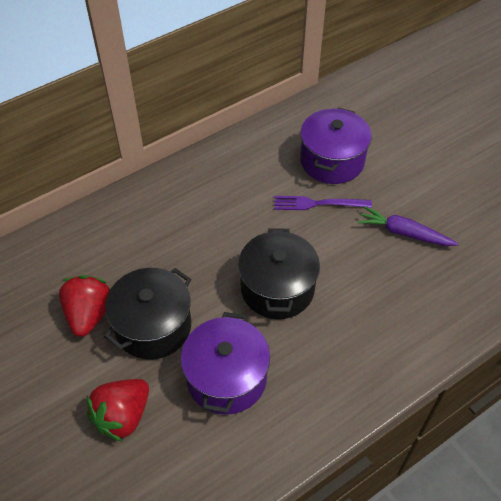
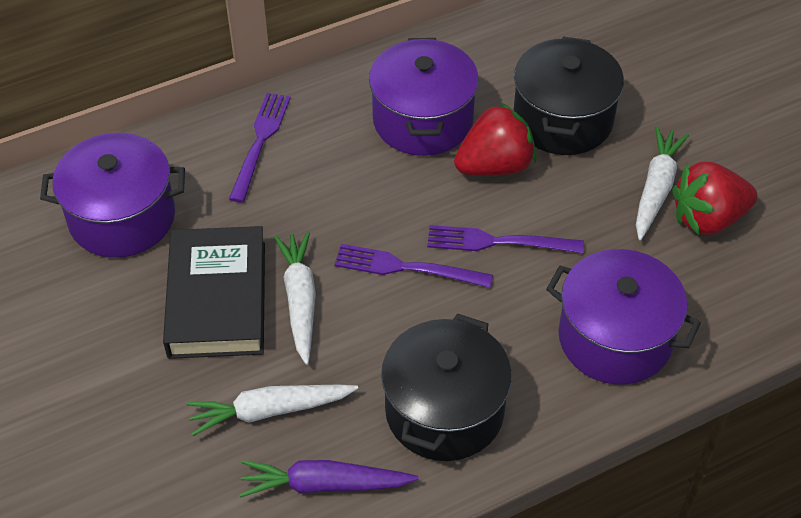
black book: 0 -> 1
purple fork: 1 -> 3
purple pot: 2 -> 3
white carrot: 0 -> 3

